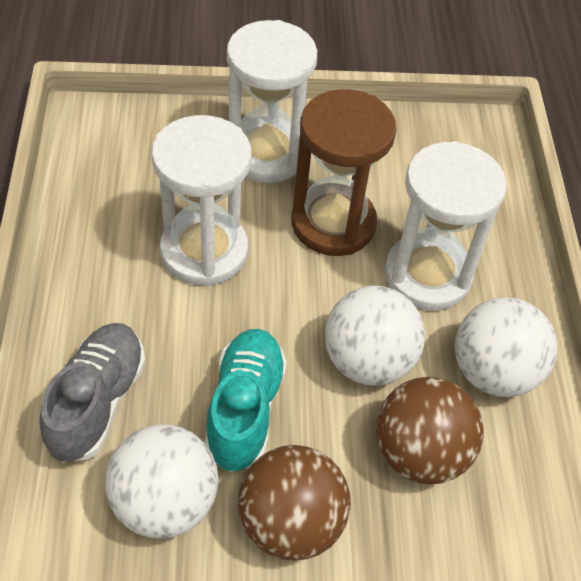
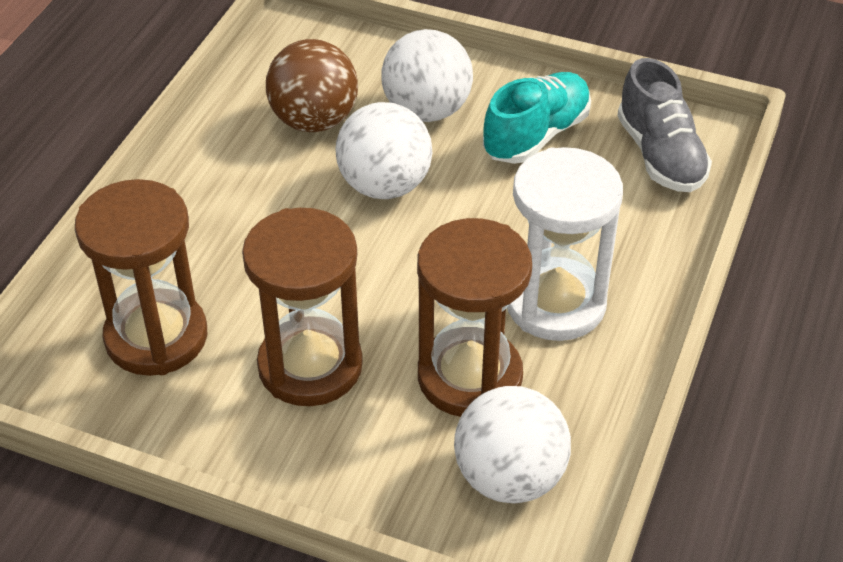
brown ball: 2 -> 1
brown hourglass: 1 -> 3
white hourglass: 3 -> 1

